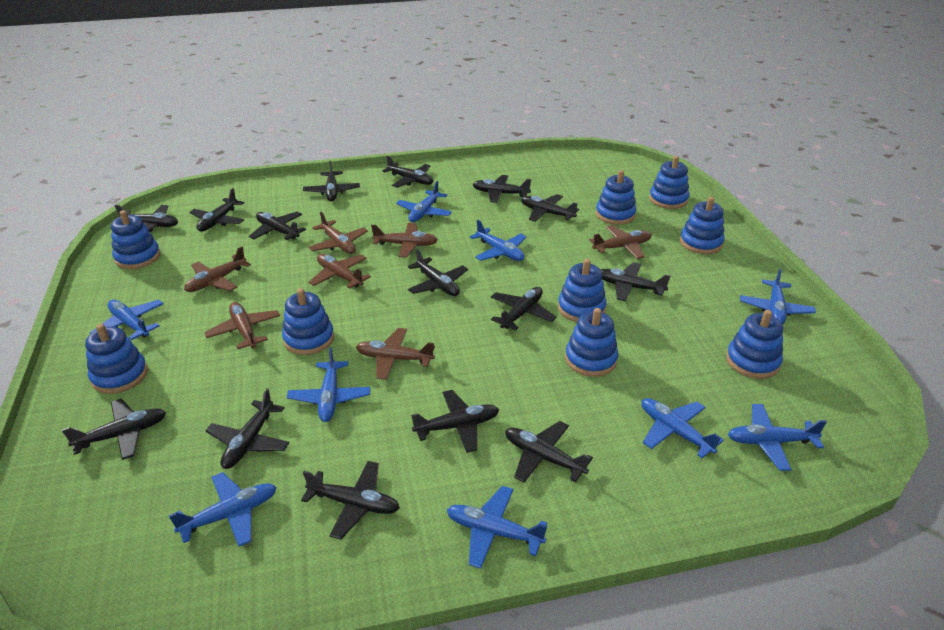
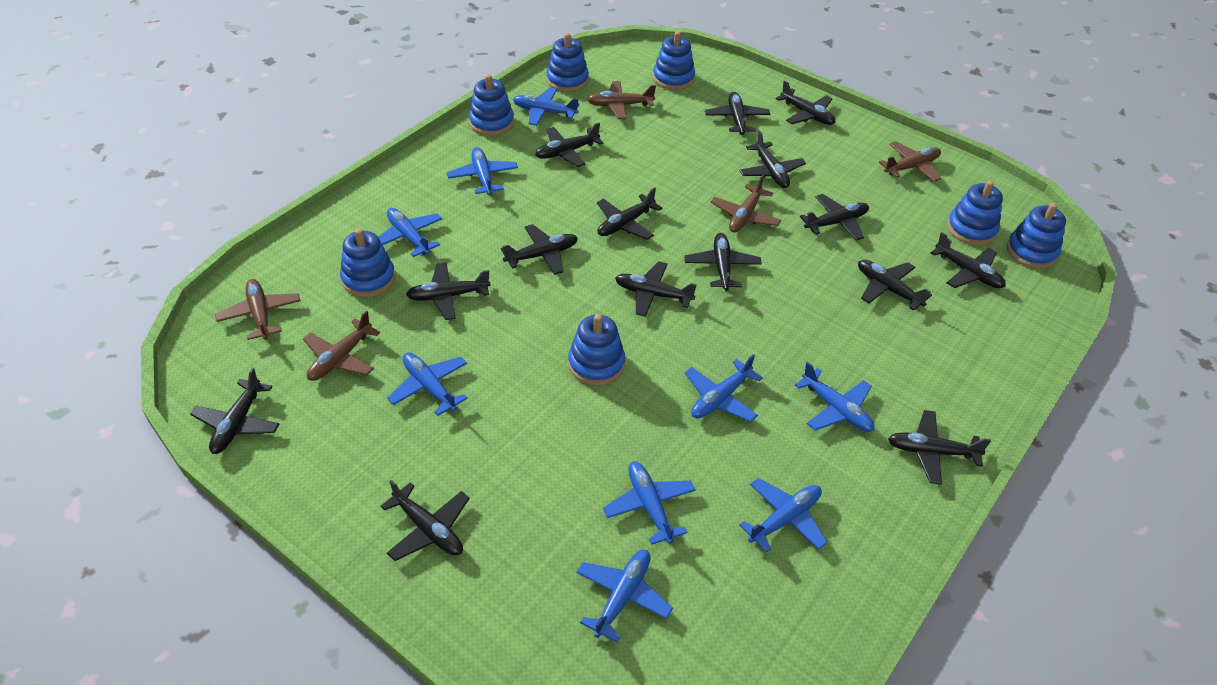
blue stacking toy: 9 -> 7
brown plane: 7 -> 5

